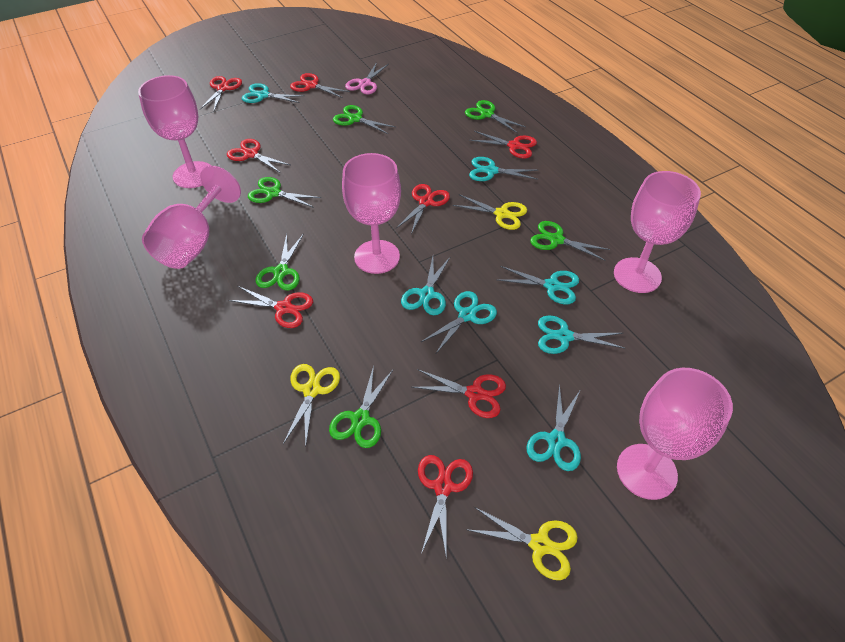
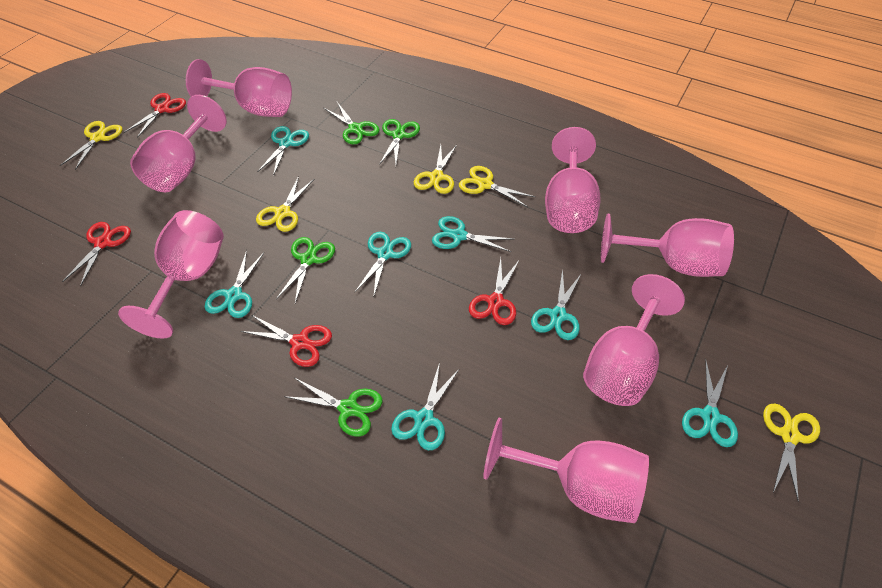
green scissors: 6 -> 4
pink goblet: 5 -> 7
pink scissors: 1 -> 0
red scissors: 8 -> 4
yellow scissors: 3 -> 5

